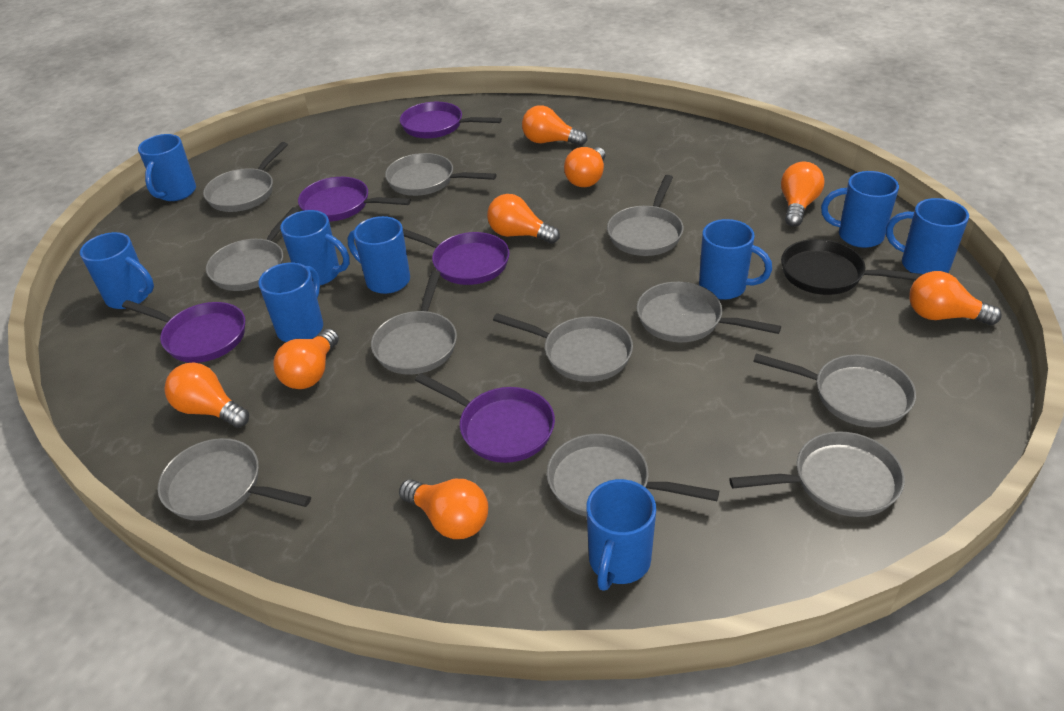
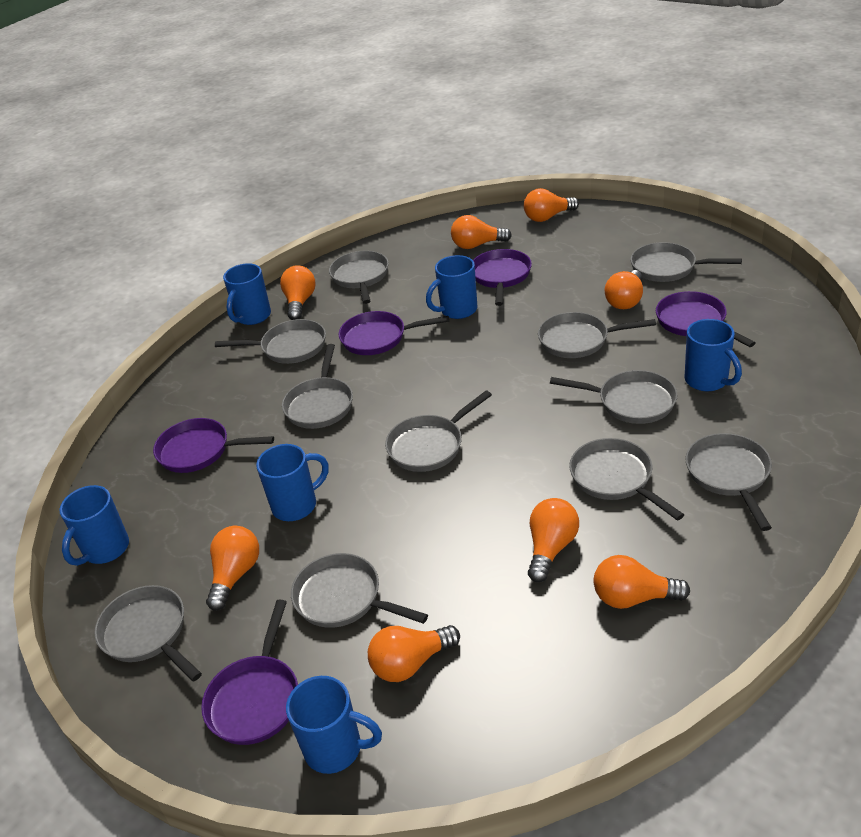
black pan: 1 -> 0
blue mug: 9 -> 6

